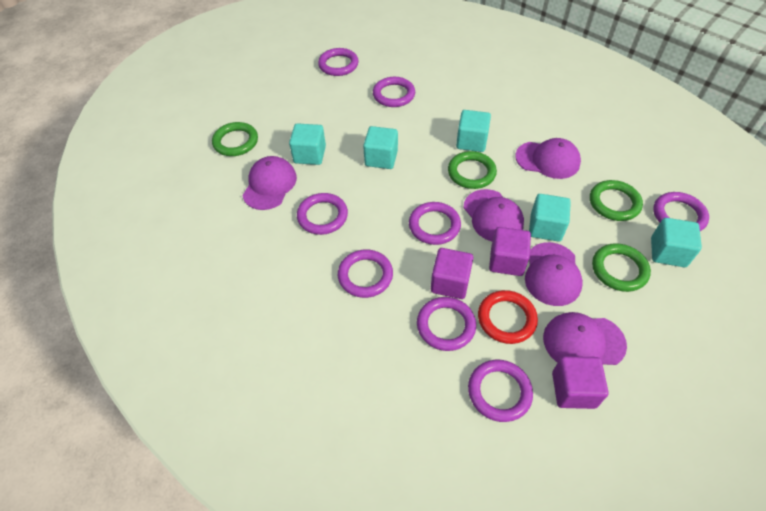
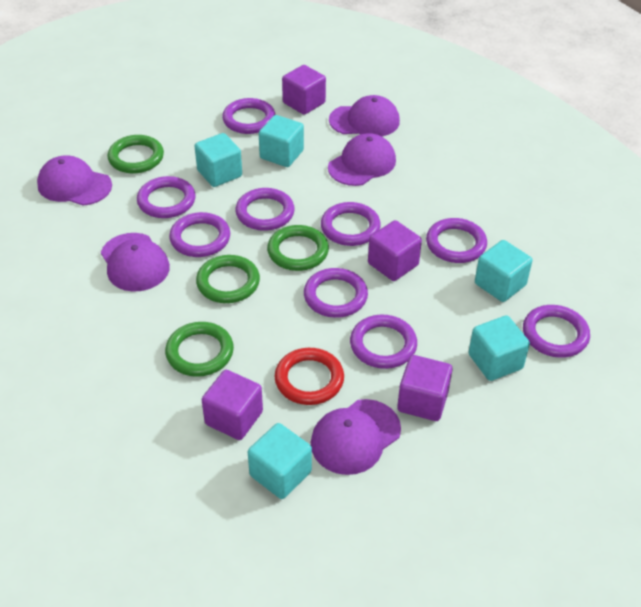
purple cube: 3 -> 4
purple ring: 8 -> 9

